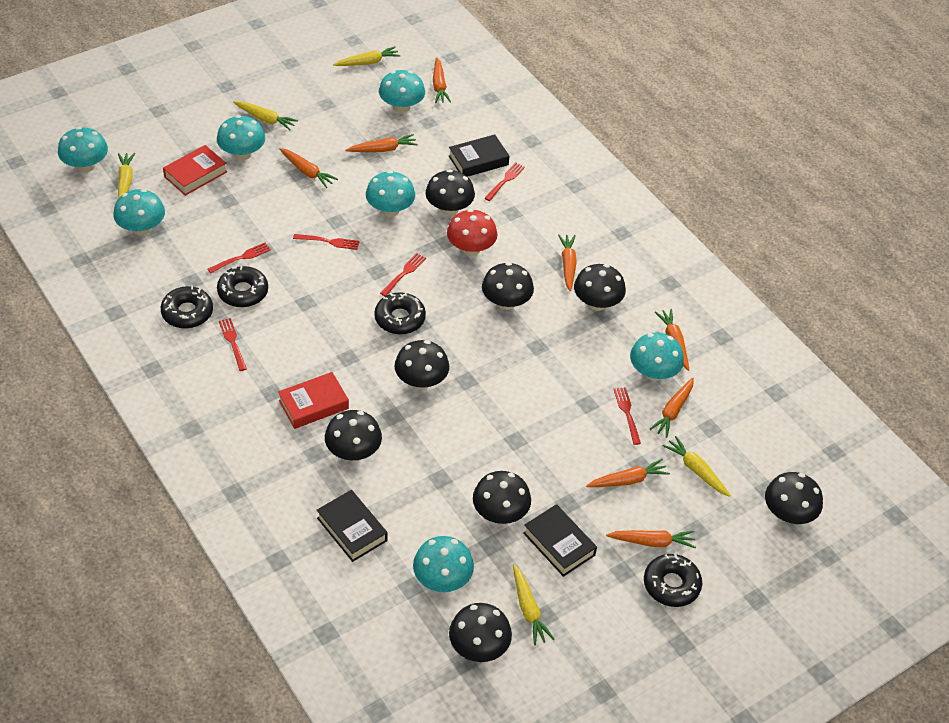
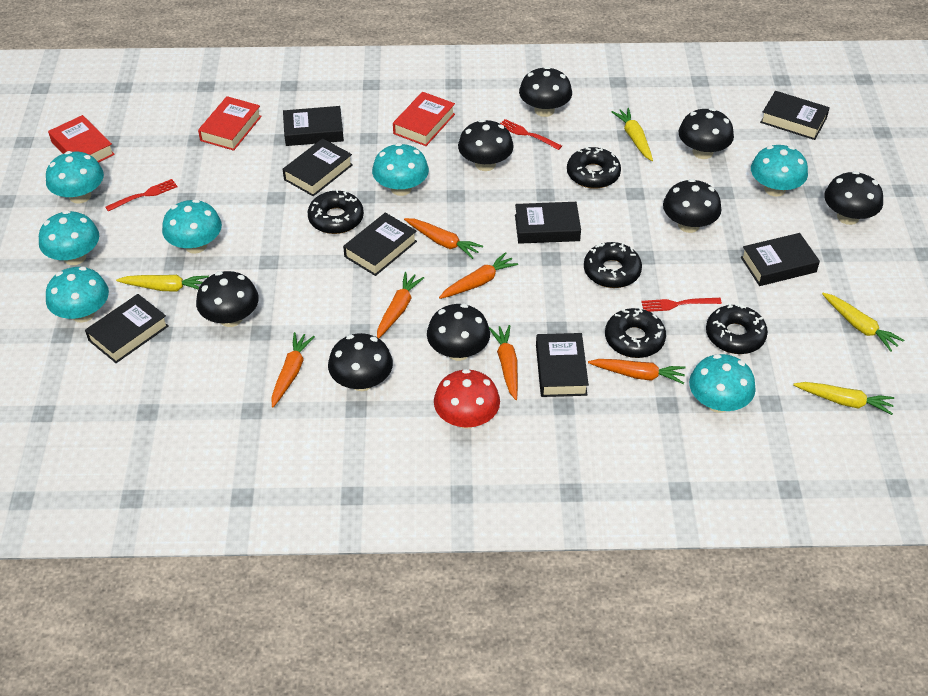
black book: 3 -> 8
black donut: 4 -> 5
orange carrot: 8 -> 6
red book: 2 -> 3
red fork: 6 -> 3
yellow carrot: 5 -> 4

